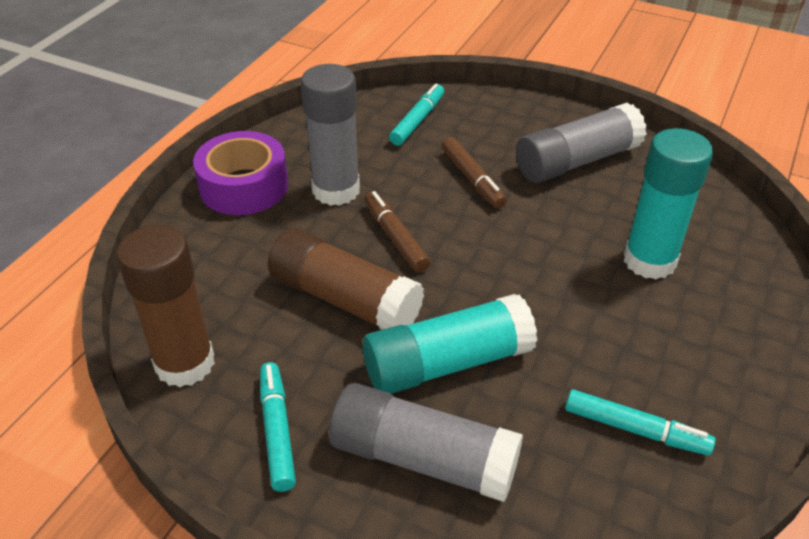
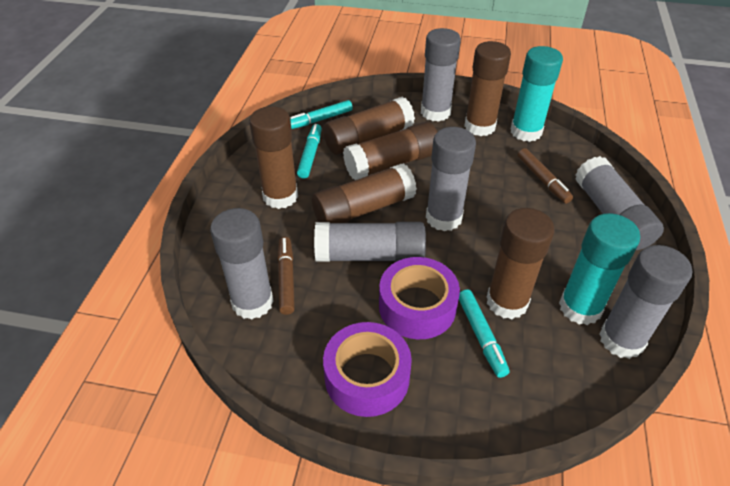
brown glue stick: 2 -> 6
grey glue stick: 3 -> 6
purple tape: 1 -> 2

